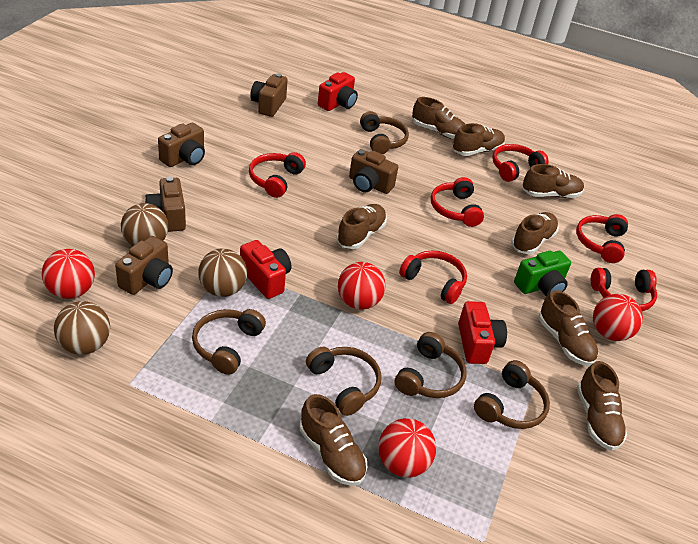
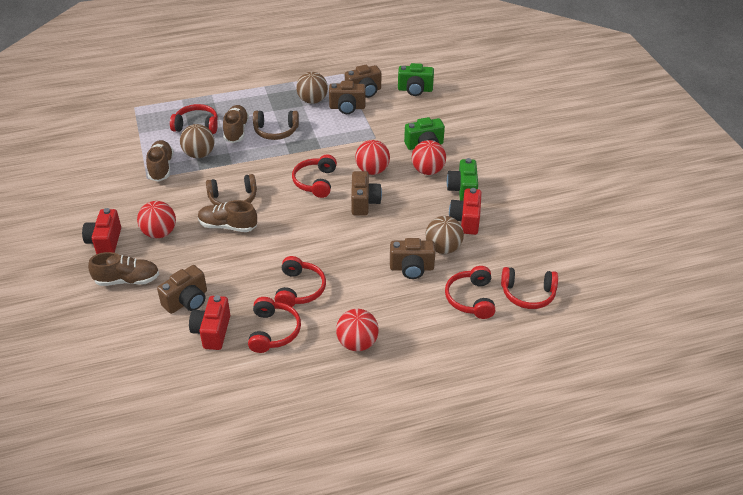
brown headphones: 5 -> 2
brown shoe: 8 -> 4
green camera: 1 -> 3

